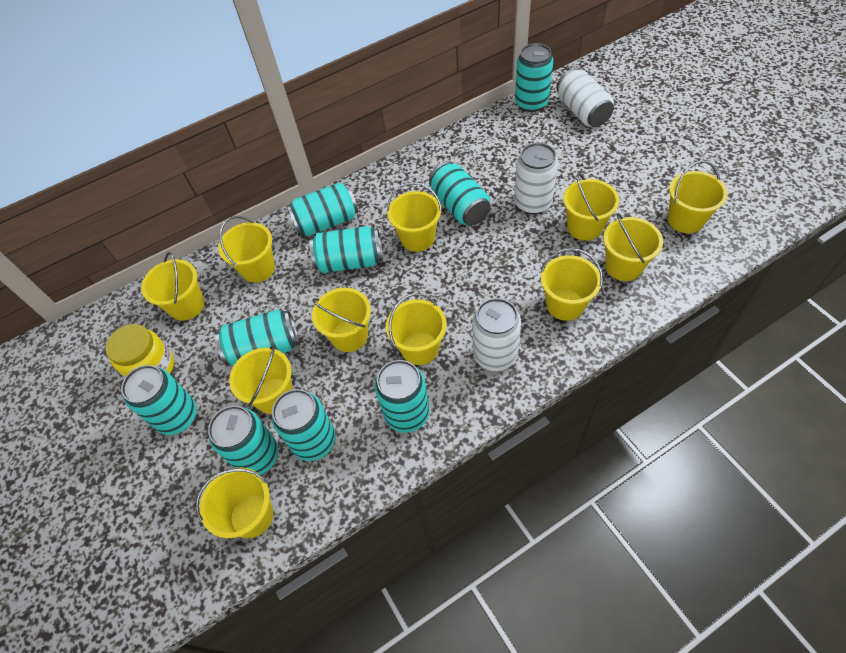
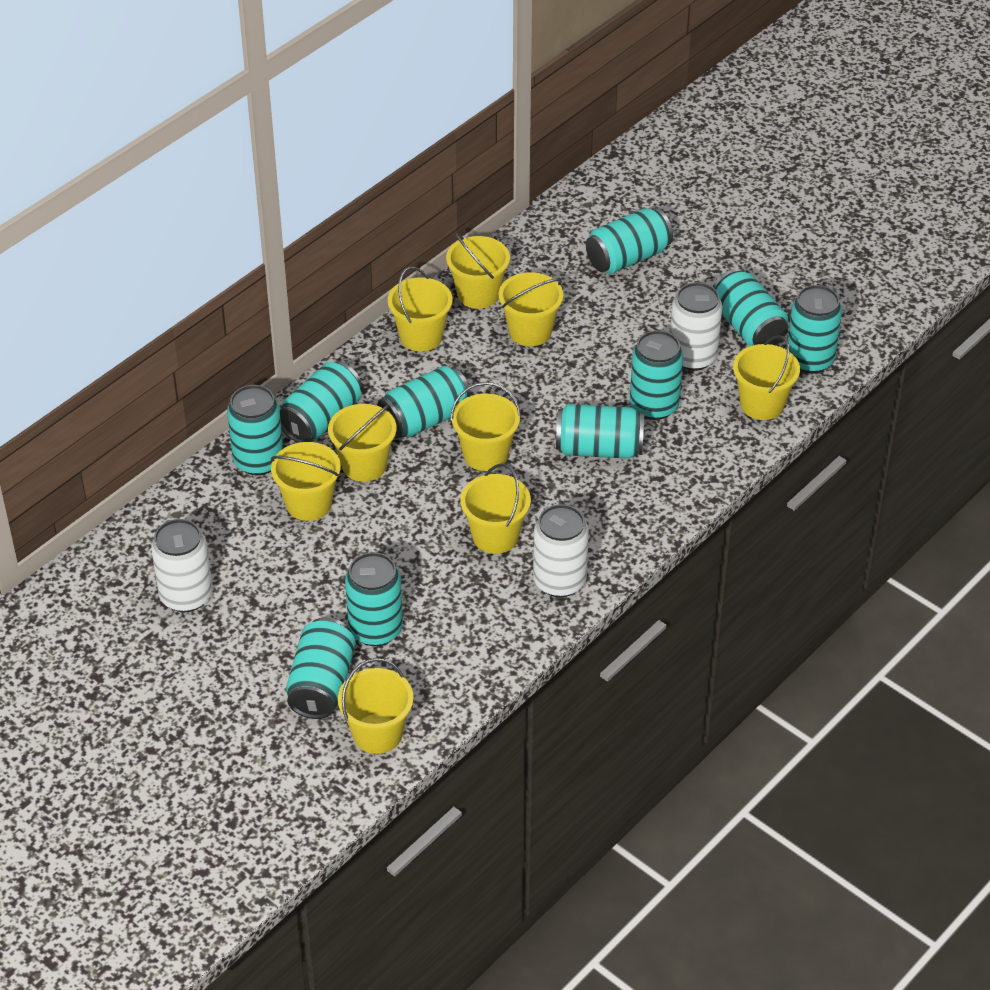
turquoise can: 9 -> 10
yellow bucket: 11 -> 9
yellow jar: 1 -> 0

